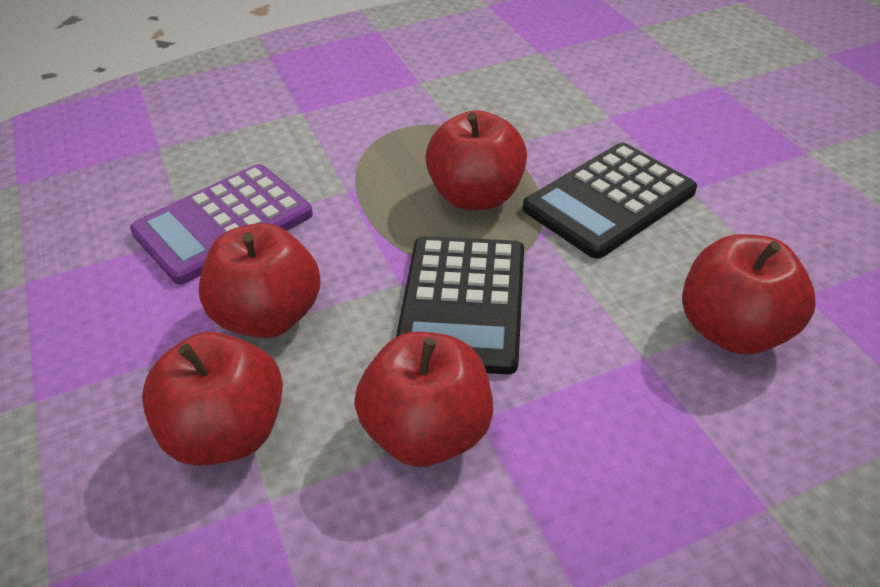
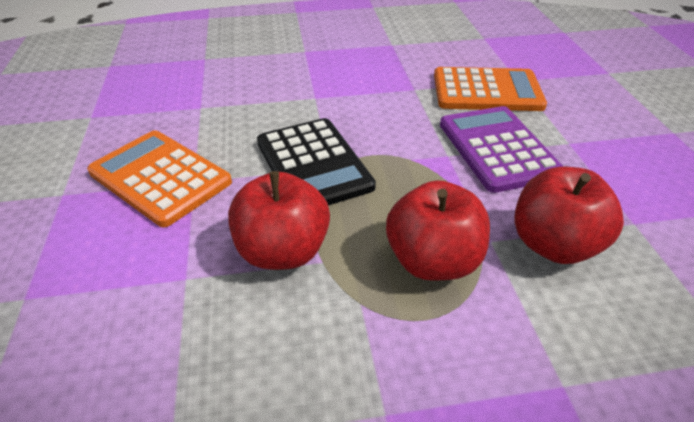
black calculator: 2 -> 1
orange calculator: 0 -> 2
red apple: 5 -> 3

